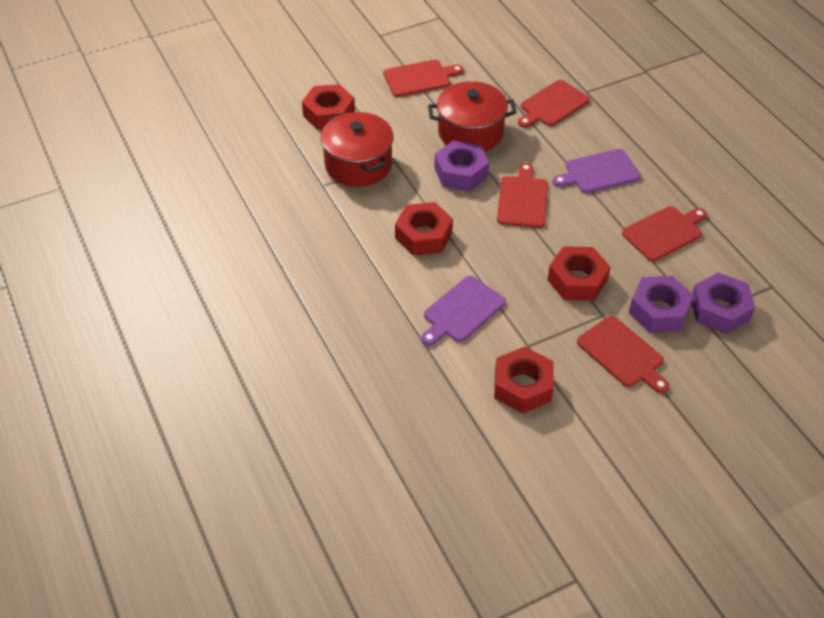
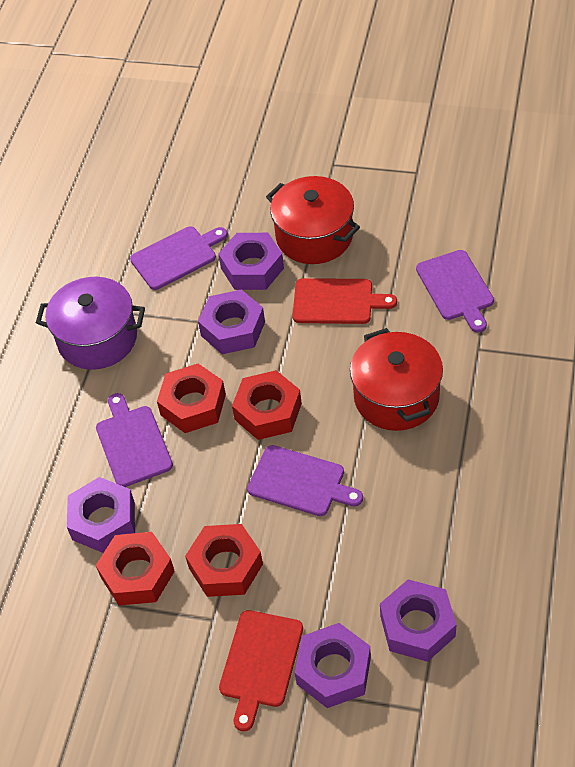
purple cutting board: 2 -> 4
purple nut: 3 -> 5
purple pot: 0 -> 1
red cutting board: 5 -> 2

